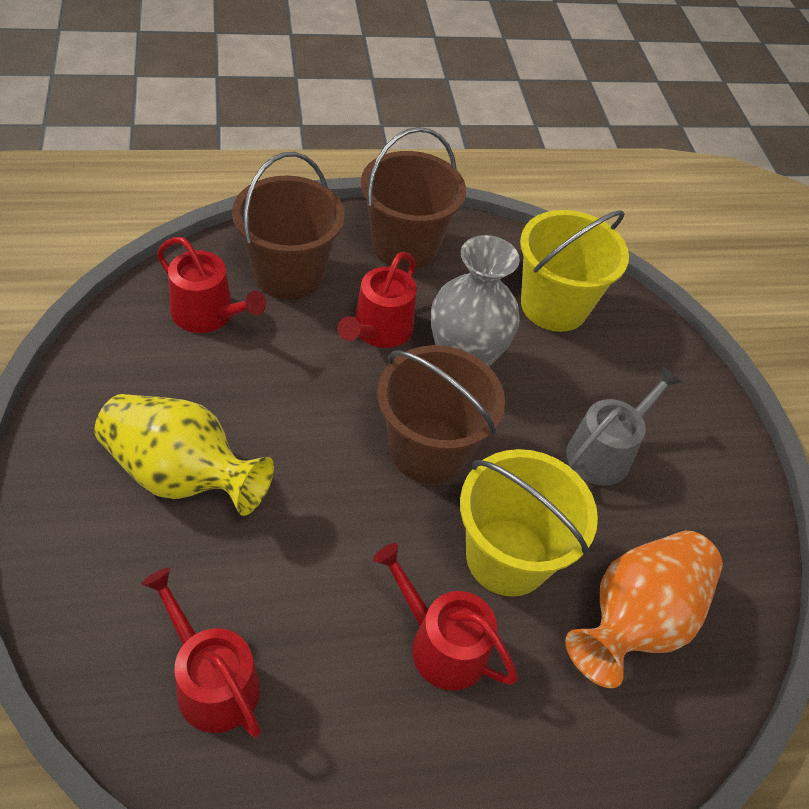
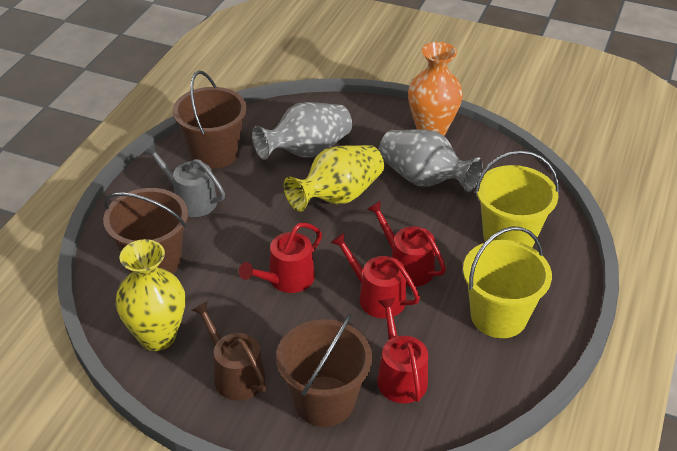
brown watering can: 0 -> 1
grey vase: 1 -> 2
yellow vase: 1 -> 2

